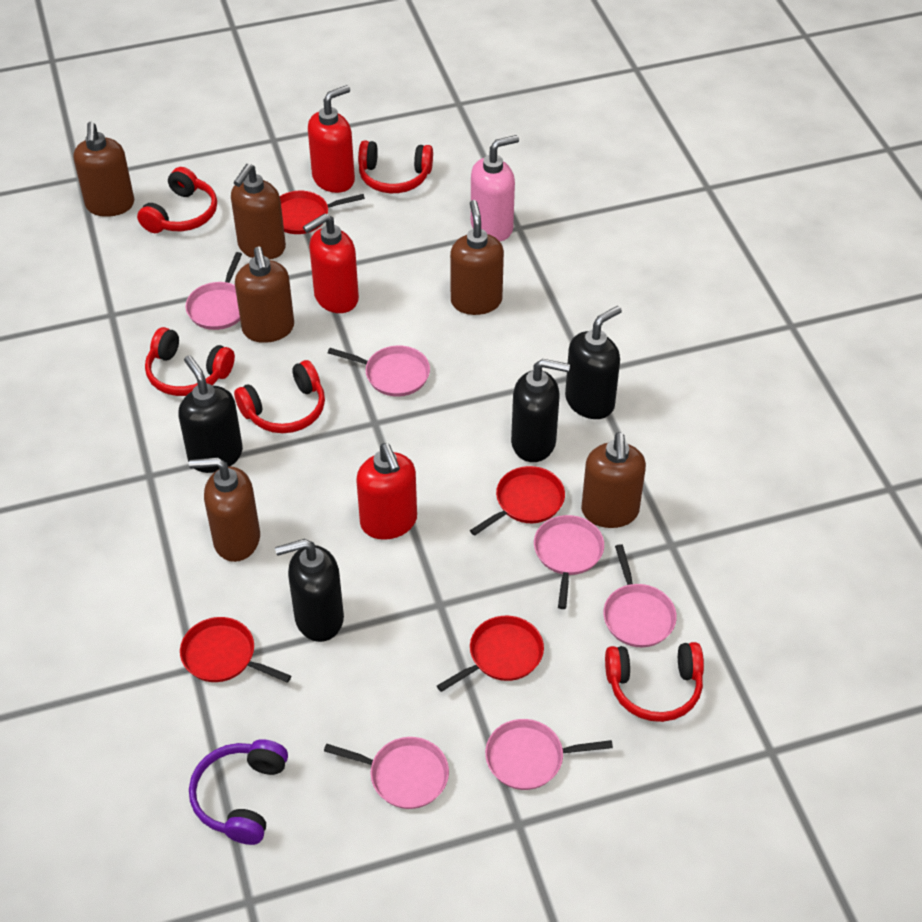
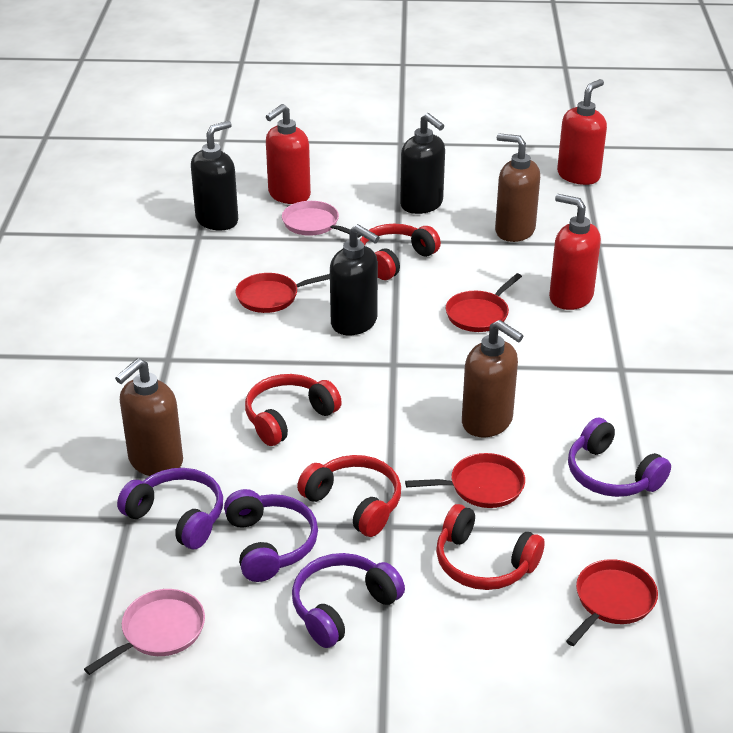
black soap dispenser: 4 -> 3
brown soap dispenser: 6 -> 3
pink pan: 6 -> 2
pink soap dispenser: 1 -> 0
purple headphones: 1 -> 4
red headphones: 5 -> 4

